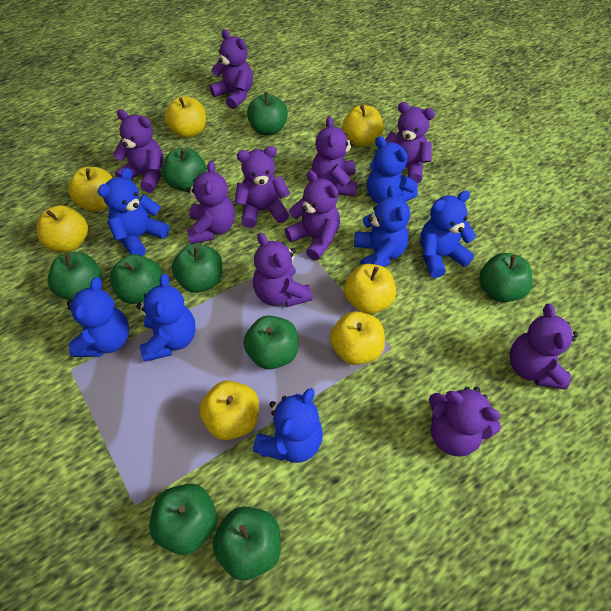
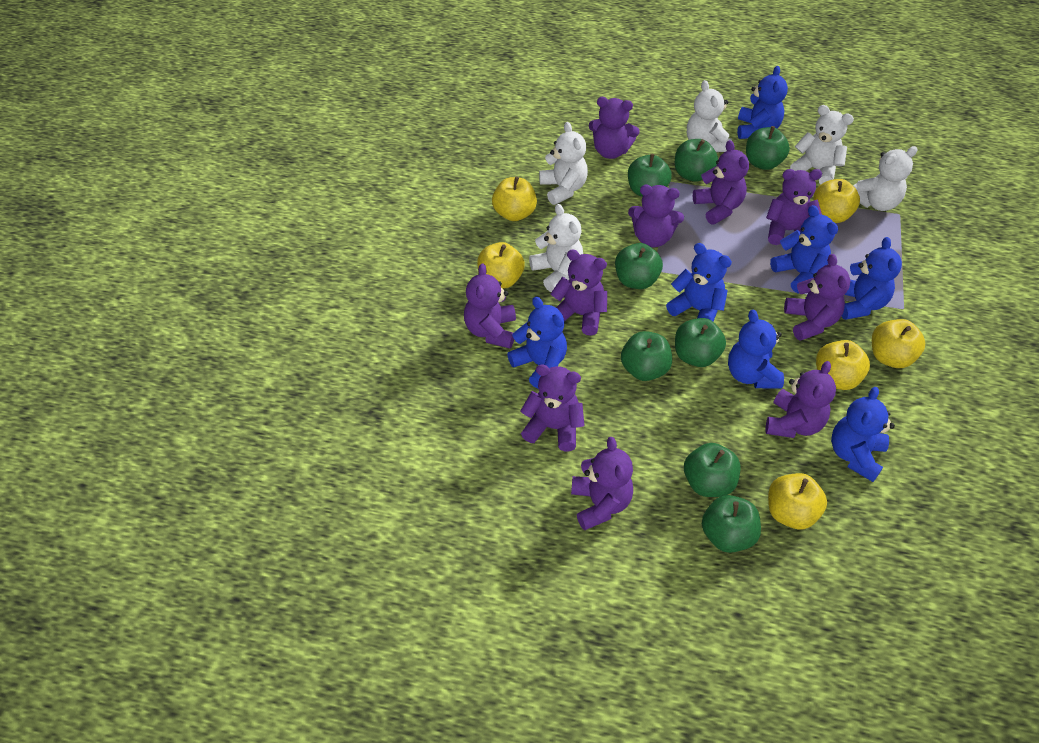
green apple: 9 -> 8
white teddy bear: 0 -> 5
yellow apple: 7 -> 6

